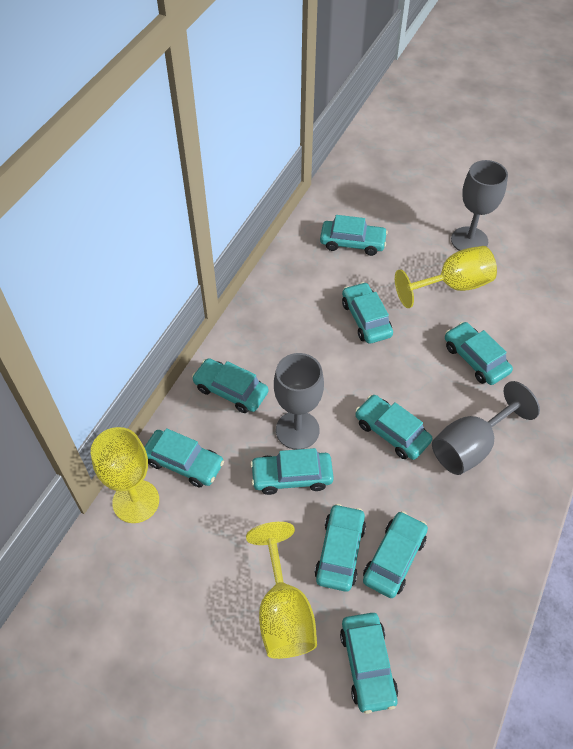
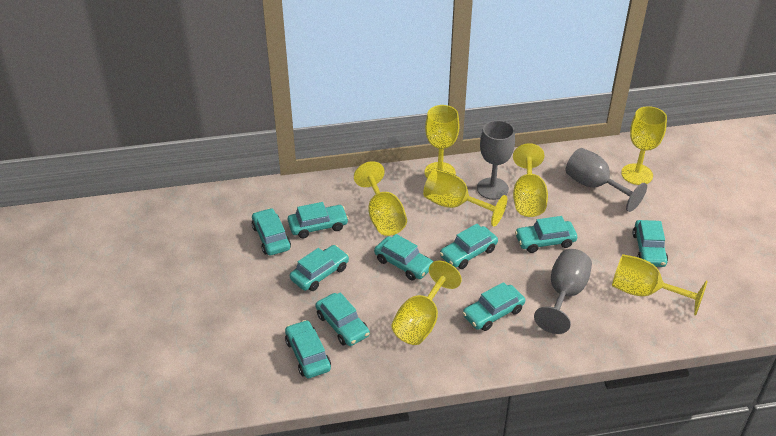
yellow goblet: 3 -> 7

